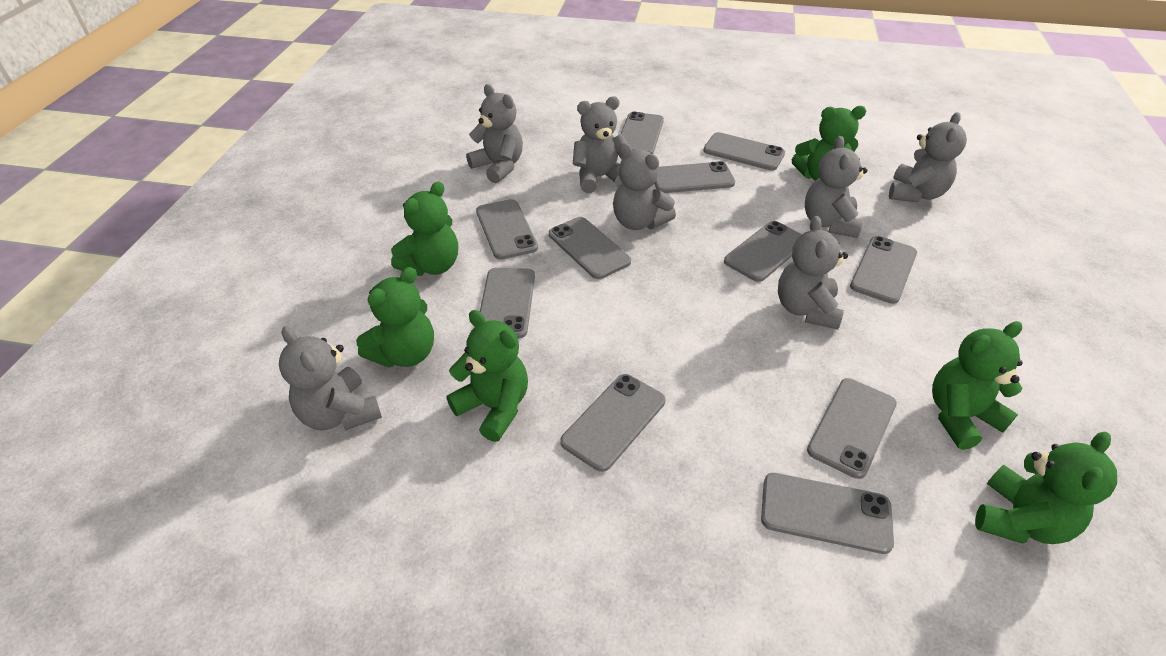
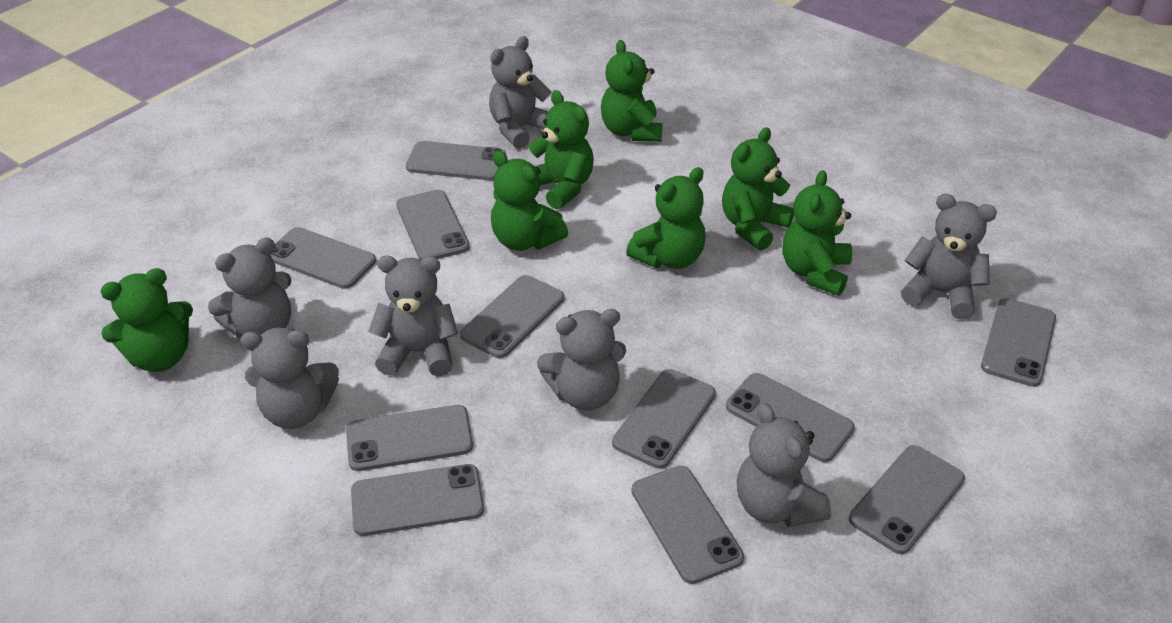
green teddy bear: 6 -> 7

